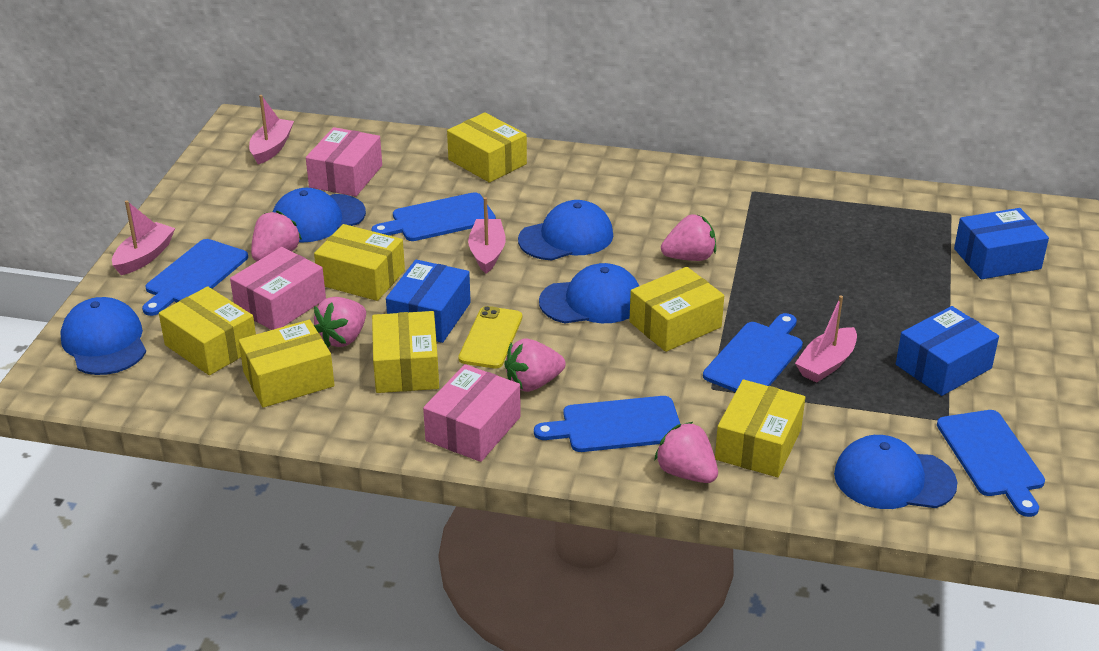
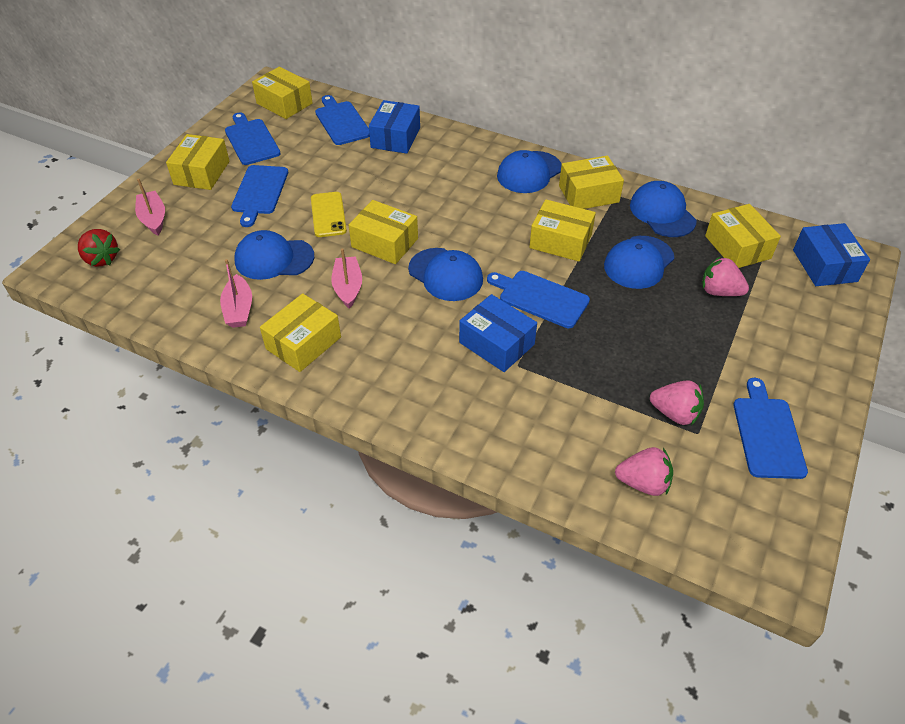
pink boat: 4 -> 3
pink box: 3 -> 0
pink strawberry: 5 -> 3
red strawberry: 0 -> 1

